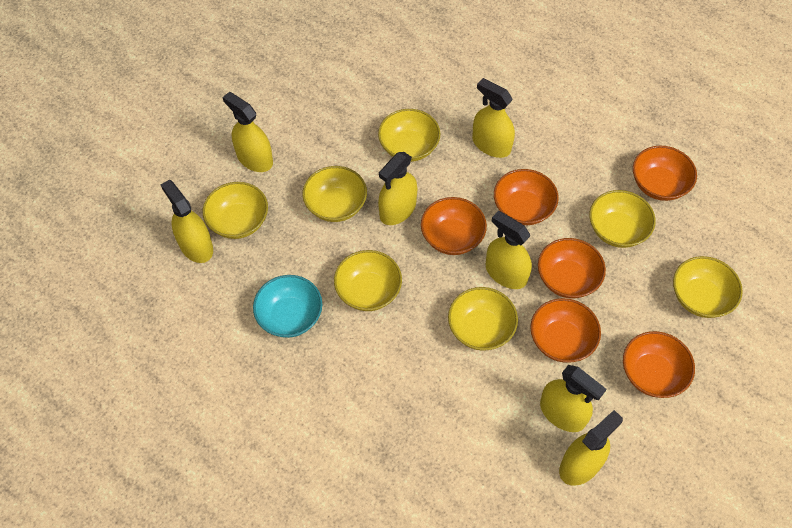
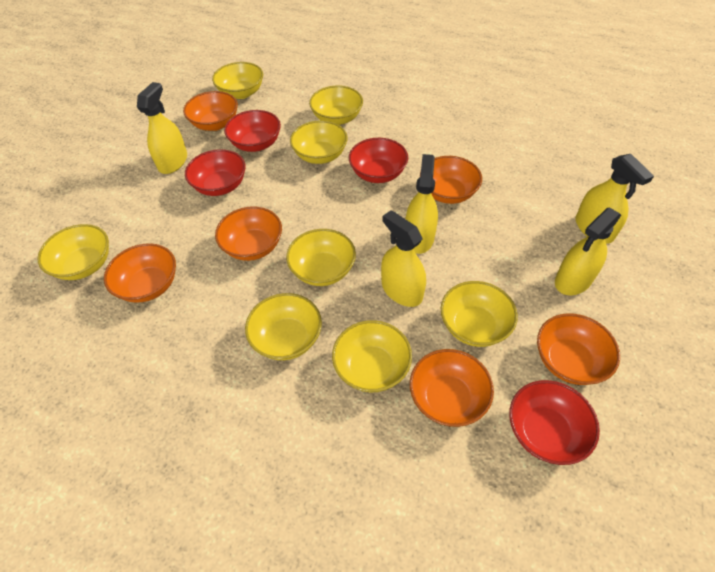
red bowl: 0 -> 4
turquoise bowl: 1 -> 0
yellow bowl: 7 -> 8
yellow spray bottle: 7 -> 5

